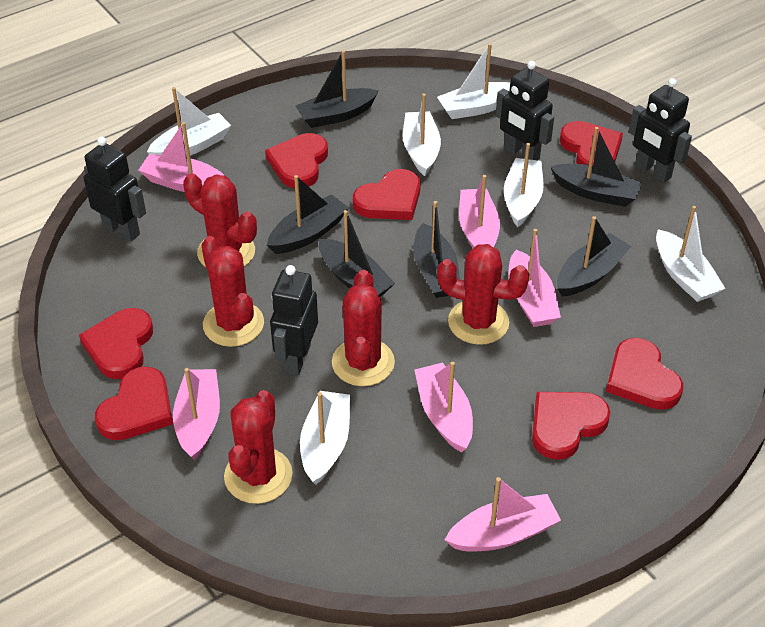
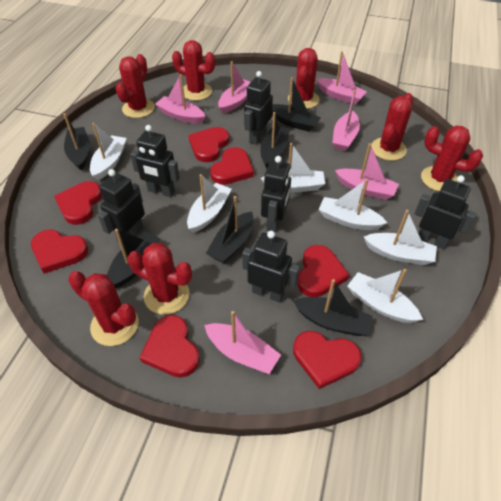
black robot: 4 -> 6
red cactus: 5 -> 7

